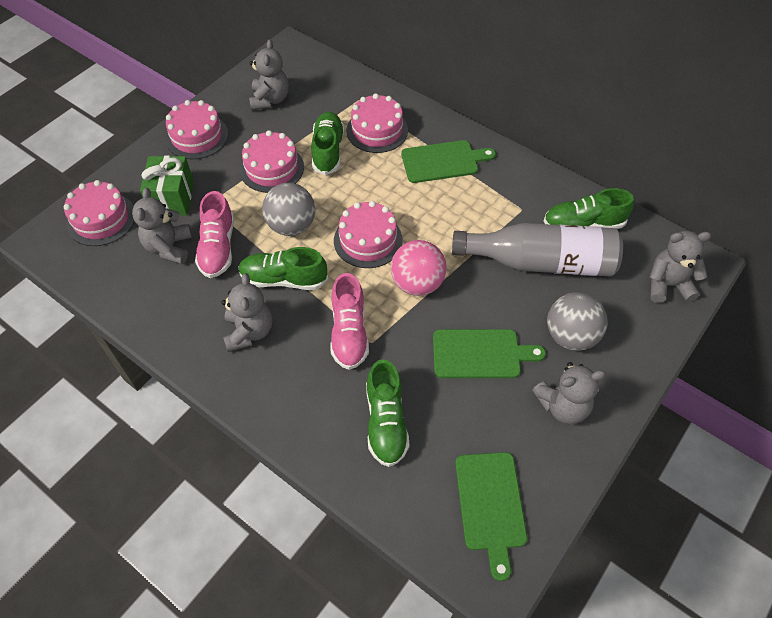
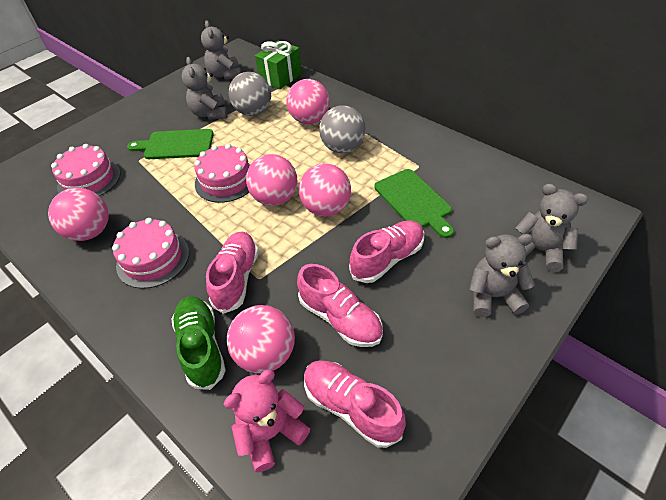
green cutting board: 3 -> 2
green shoe: 4 -> 1
grey bottle: 1 -> 0
grey teddy bear: 5 -> 4
pink ball: 1 -> 5
pink cake: 5 -> 3
pink shoe: 2 -> 4
pink teddy bear: 0 -> 1

